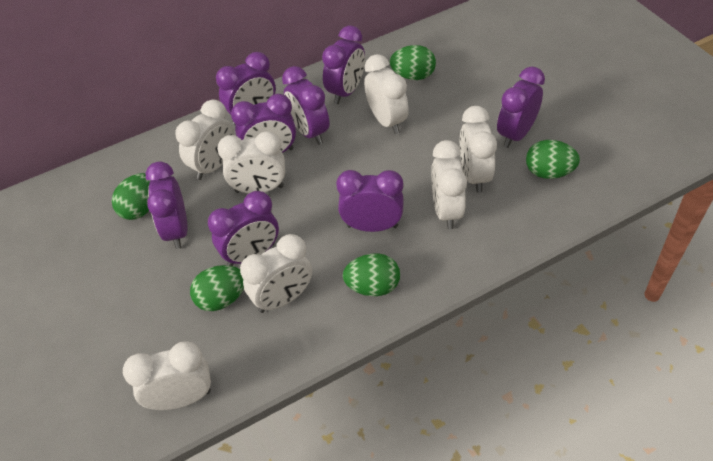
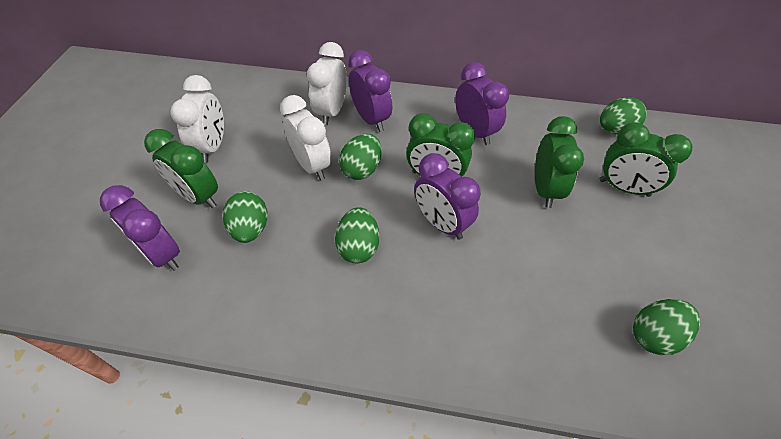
green clock: 0 -> 4
purple clock: 8 -> 4
white clock: 7 -> 3

